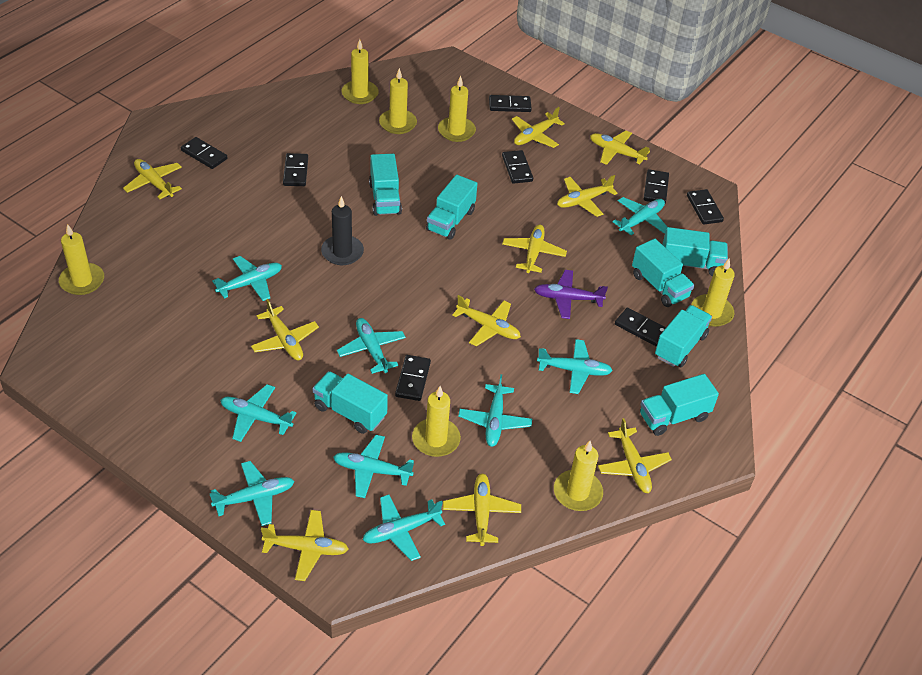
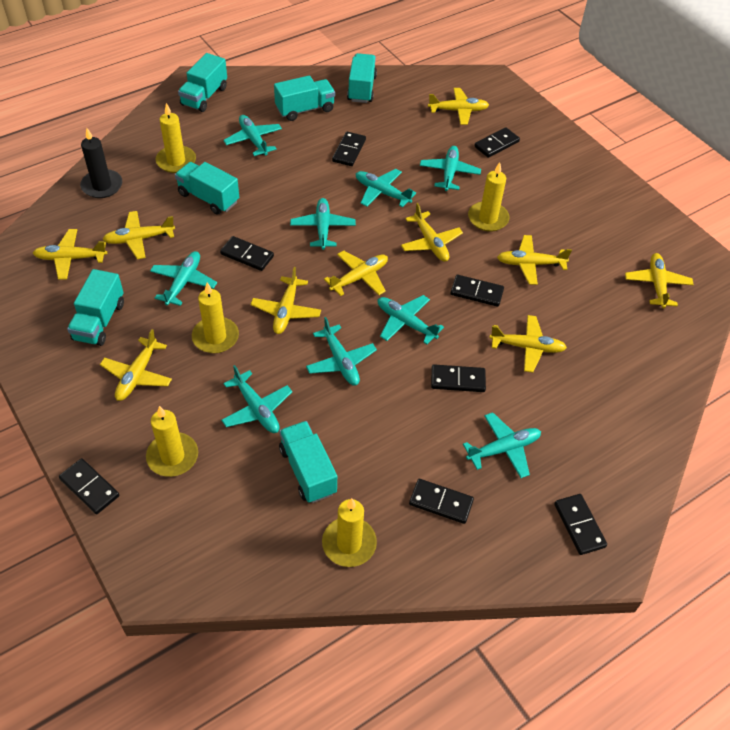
purple plane: 1 -> 0
turquoise truck: 7 -> 6
yellow candle: 7 -> 5

